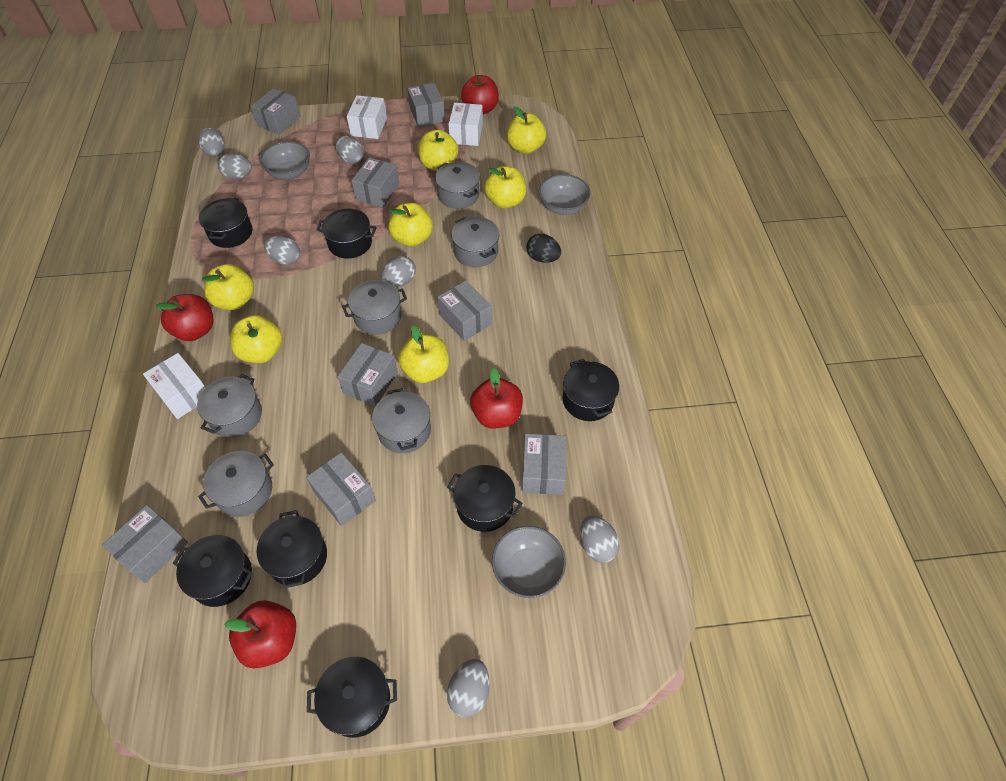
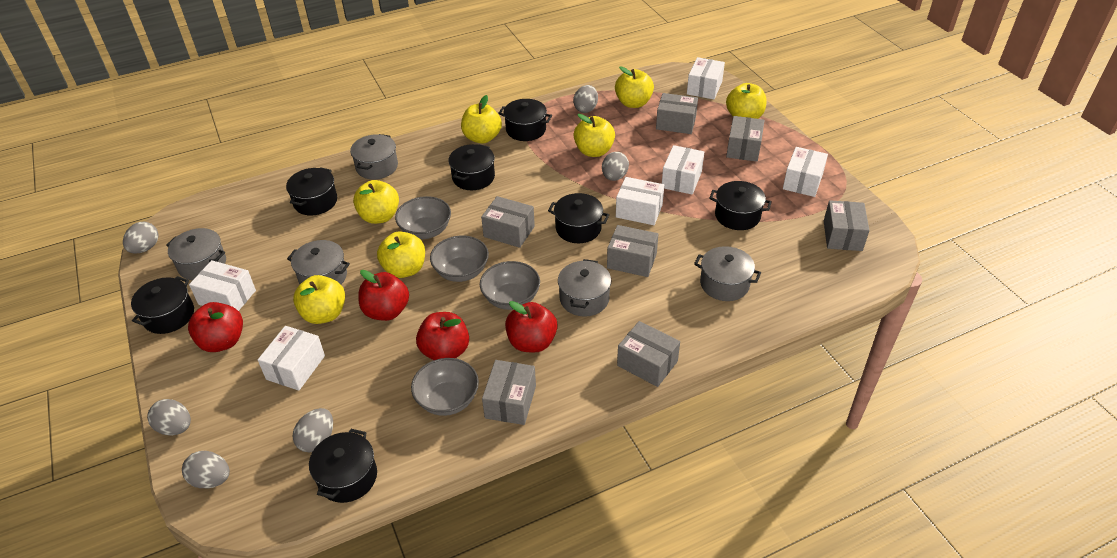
black egg: 1 -> 0
grey bowl: 3 -> 4
grey box: 8 -> 7
grey egg: 7 -> 6
grey pot: 6 -> 5
white box: 3 -> 6

